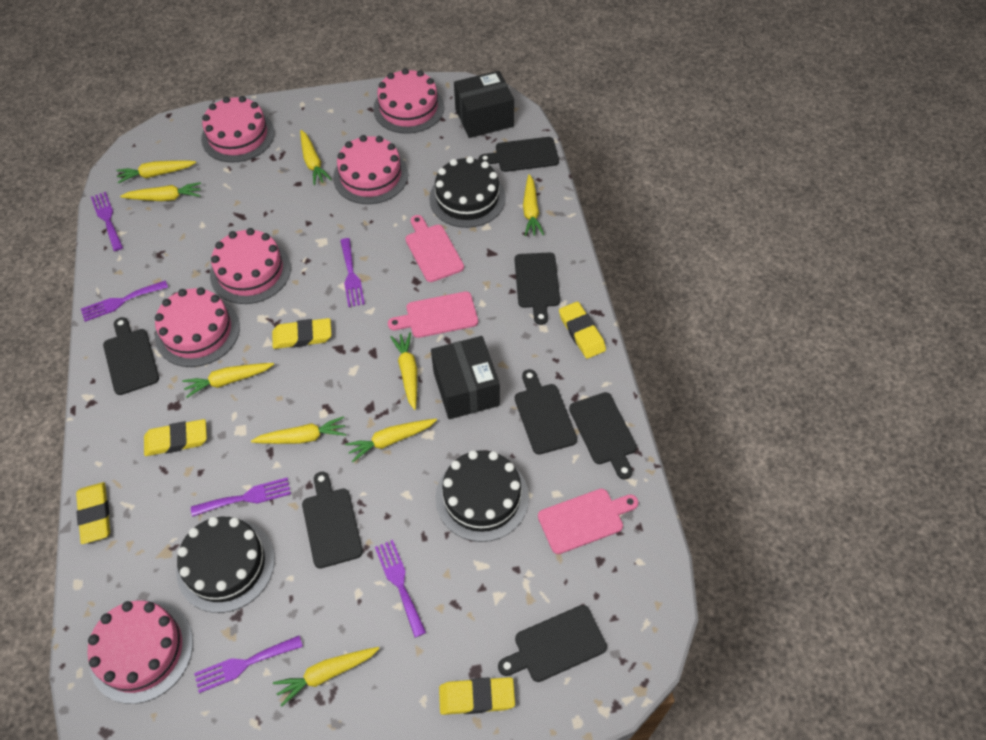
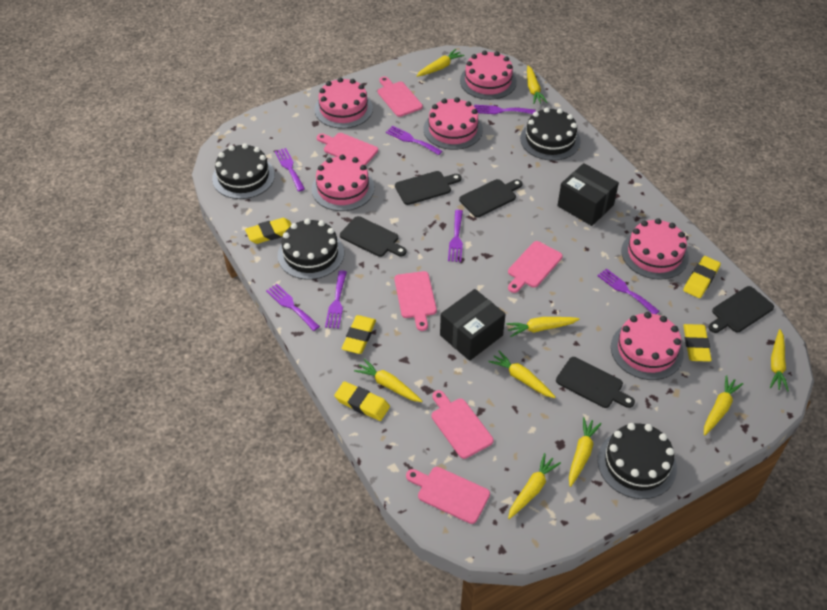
black cake: 3 -> 4
black cutting board: 7 -> 5
pink cutting board: 3 -> 6
purple fork: 6 -> 7

